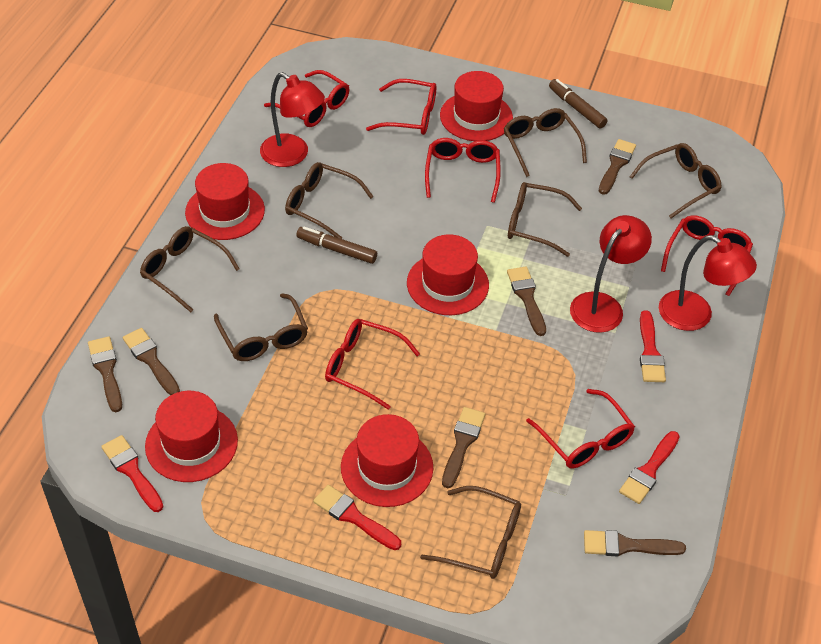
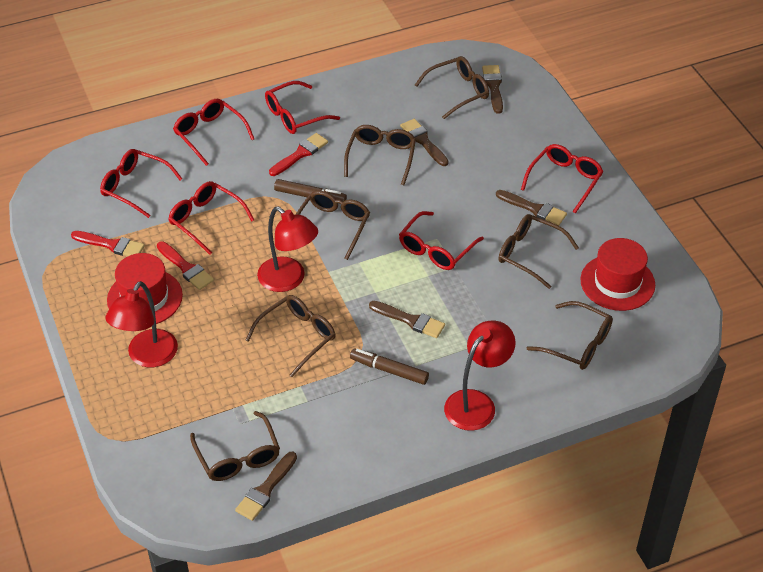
brown brush: 6 -> 5
red brush: 4 -> 3
red hat: 5 -> 2

